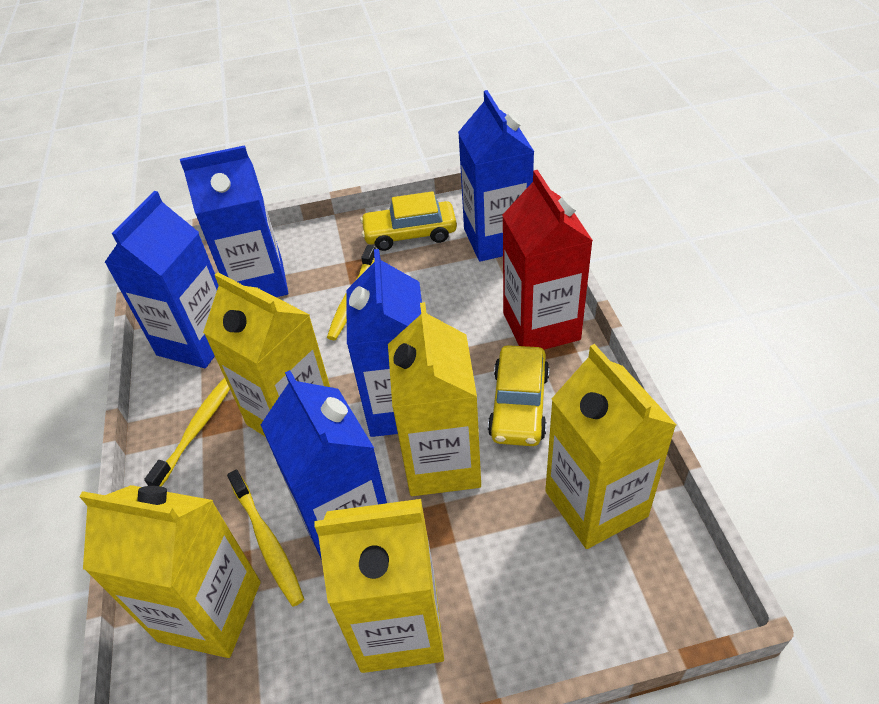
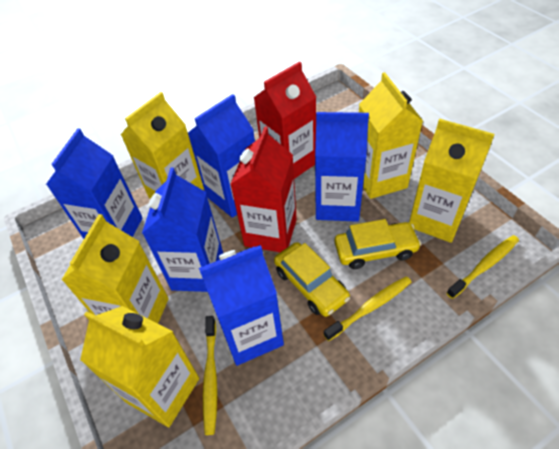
red carton: 1 -> 2

